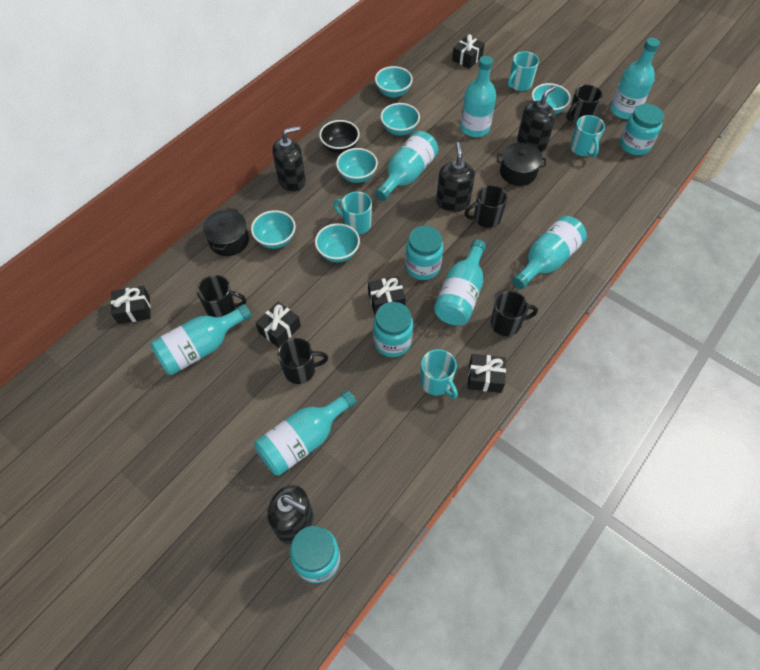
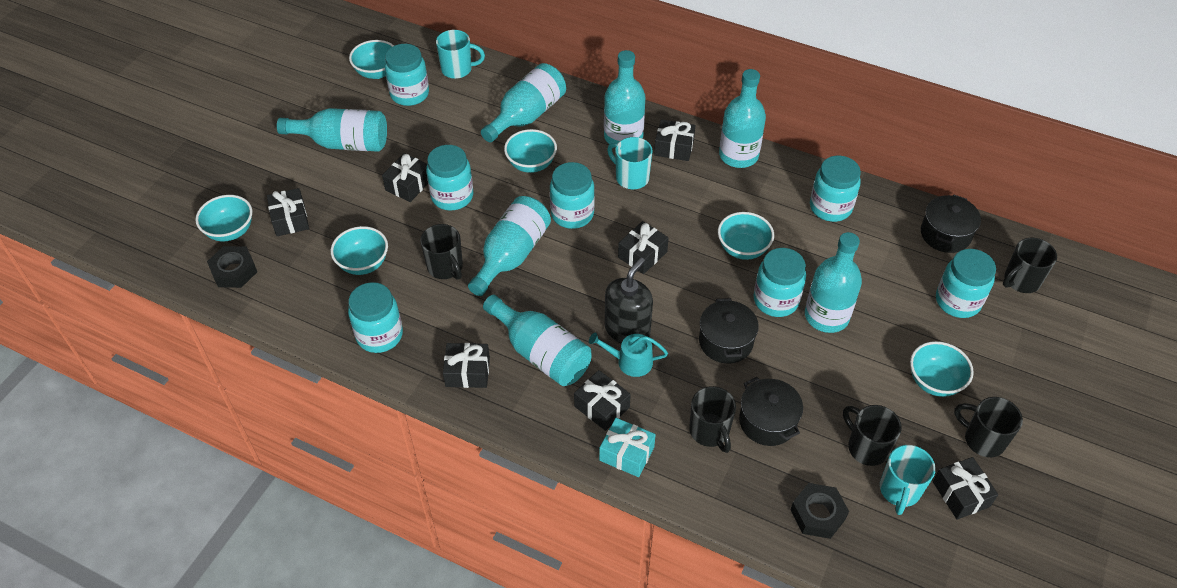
black bowl: 1 -> 0
black gift: 5 -> 7
black nut: 0 -> 2
black pot: 2 -> 3
black soap dispenser: 4 -> 1
turquoise gift: 0 -> 1
turquoise jar: 4 -> 7
turquoise mug: 4 -> 3
turquoise watering can: 0 -> 1

